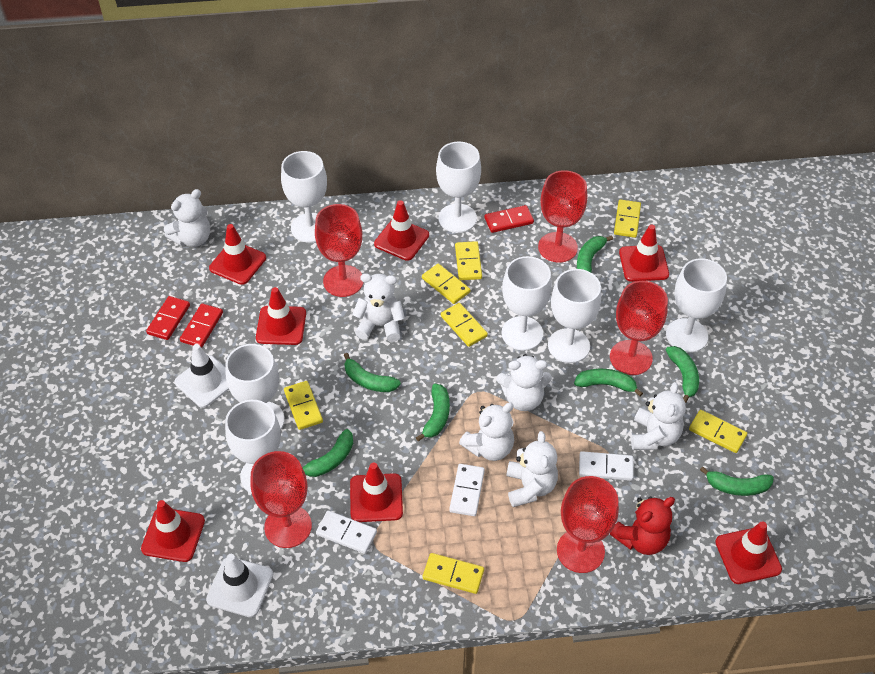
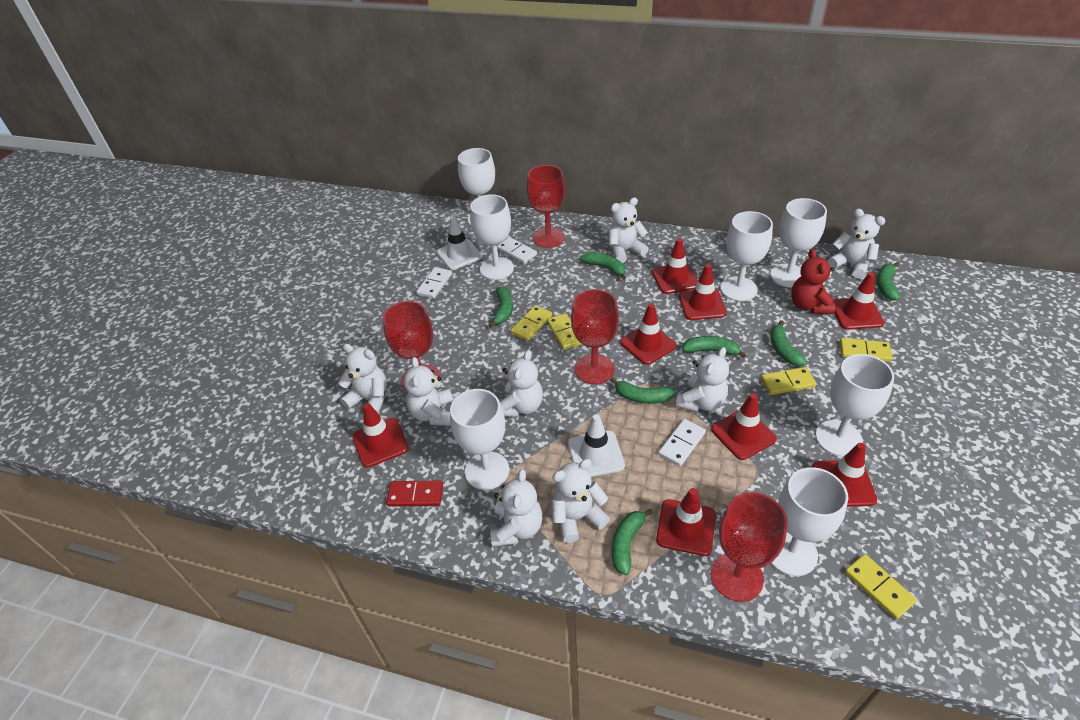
red domino: 3 -> 1
red goblet: 5 -> 4
red traffic cone: 7 -> 8
white teddy bear: 6 -> 8
yellow domino: 7 -> 5

